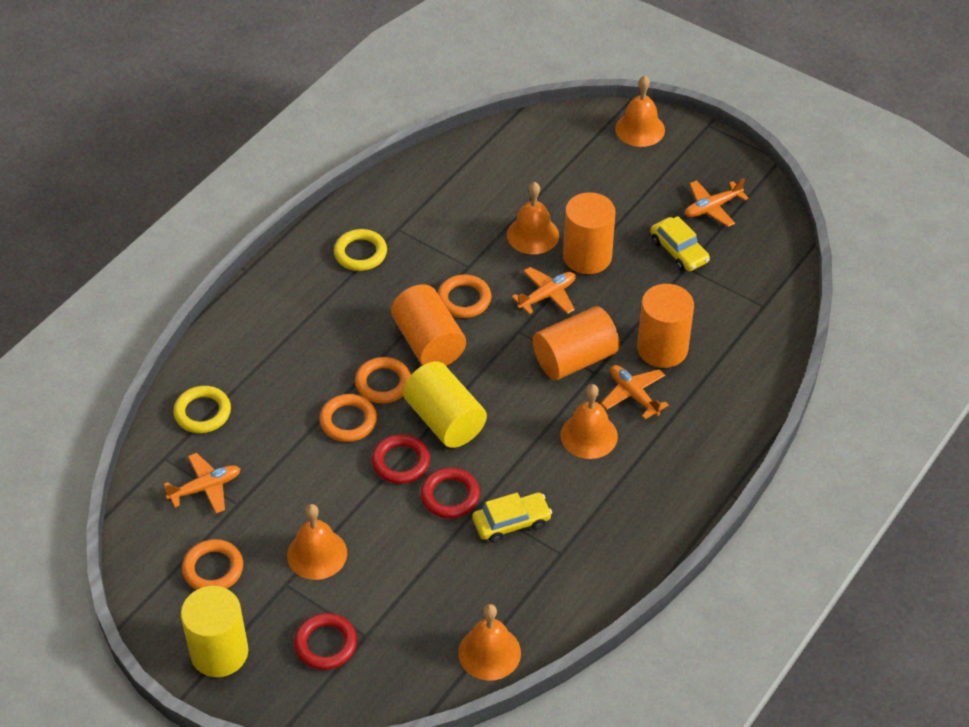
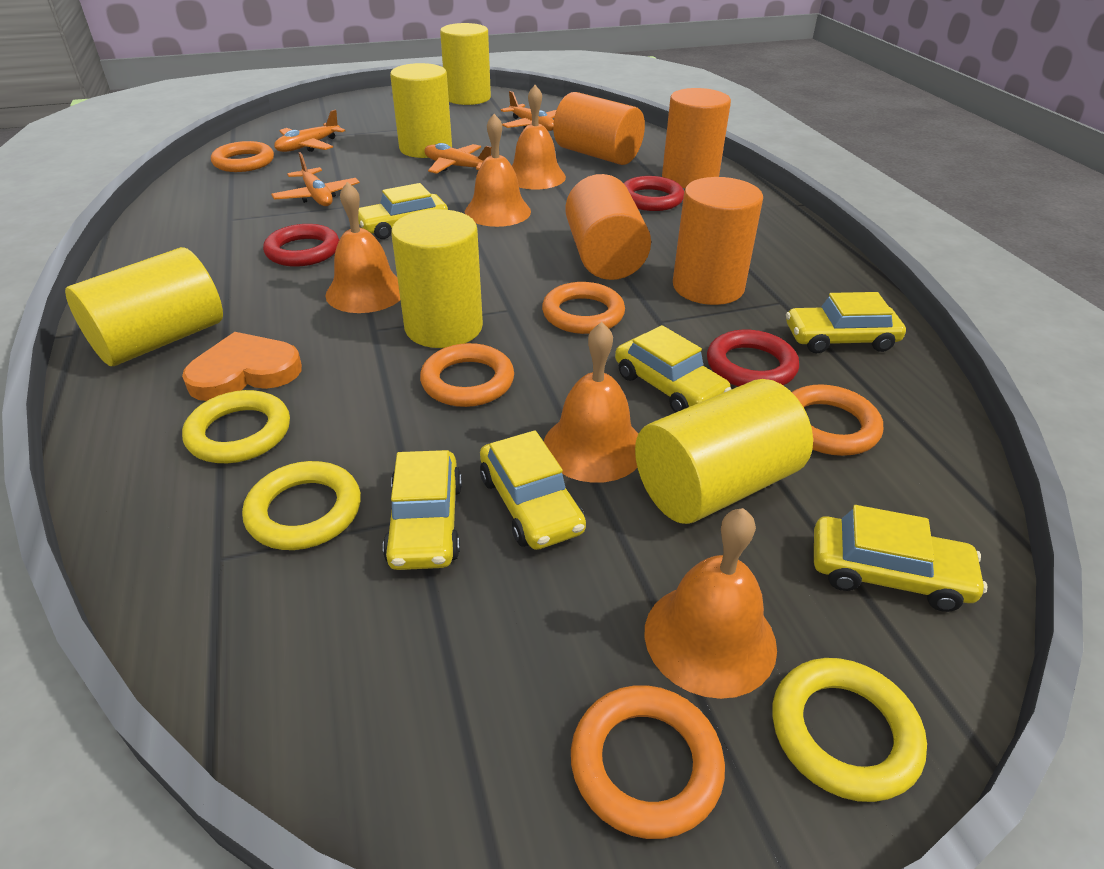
orange heart: 0 -> 1
orange ring: 4 -> 5
yellow car: 2 -> 6
yellow cylinder: 2 -> 5
yellow ring: 2 -> 3

